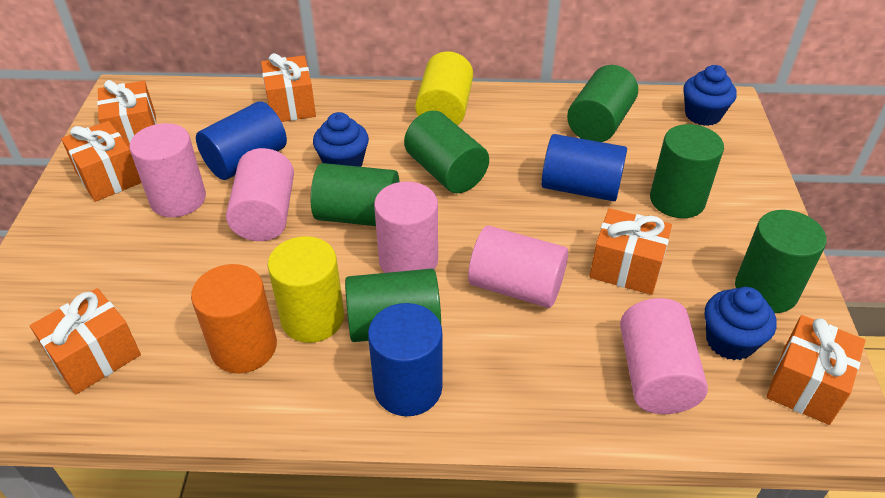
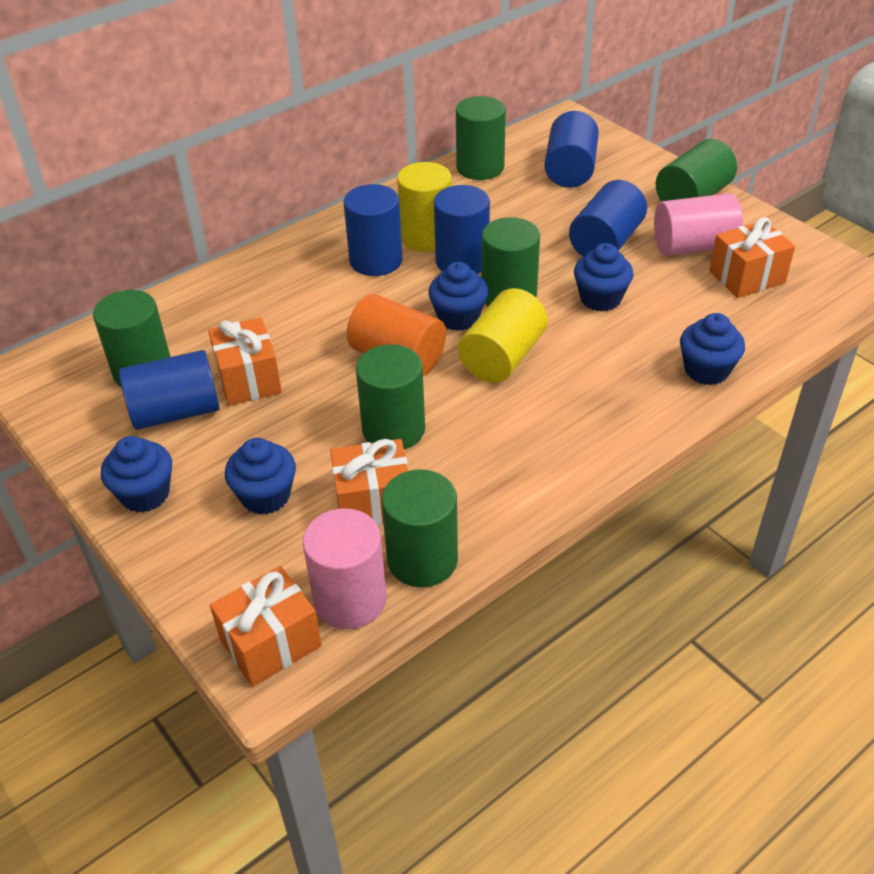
blue cupcake: 3 -> 5
blue cylinder: 3 -> 5
orange gift: 6 -> 4
pink cylinder: 5 -> 2

